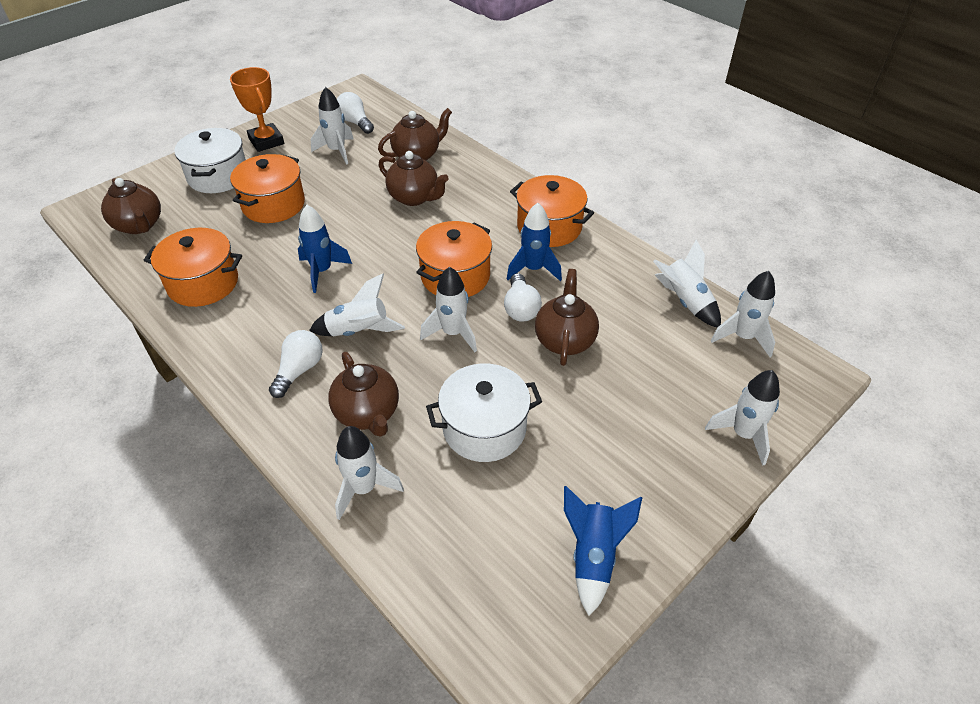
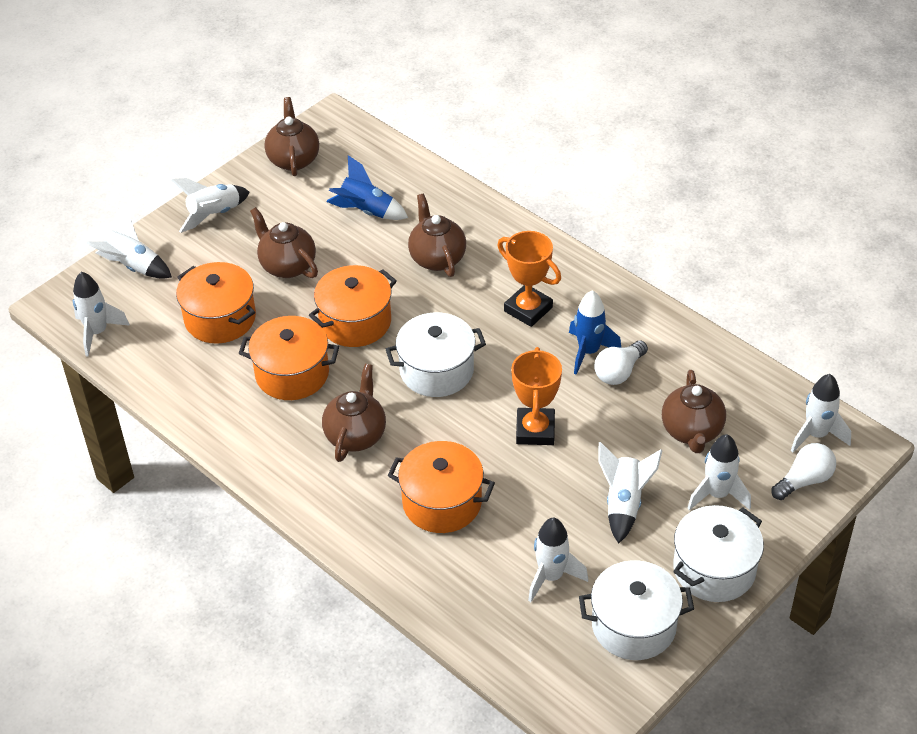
blue rocket: 3 -> 2
orange trophy: 1 -> 2
white light bulb: 3 -> 2
white pot: 2 -> 3

